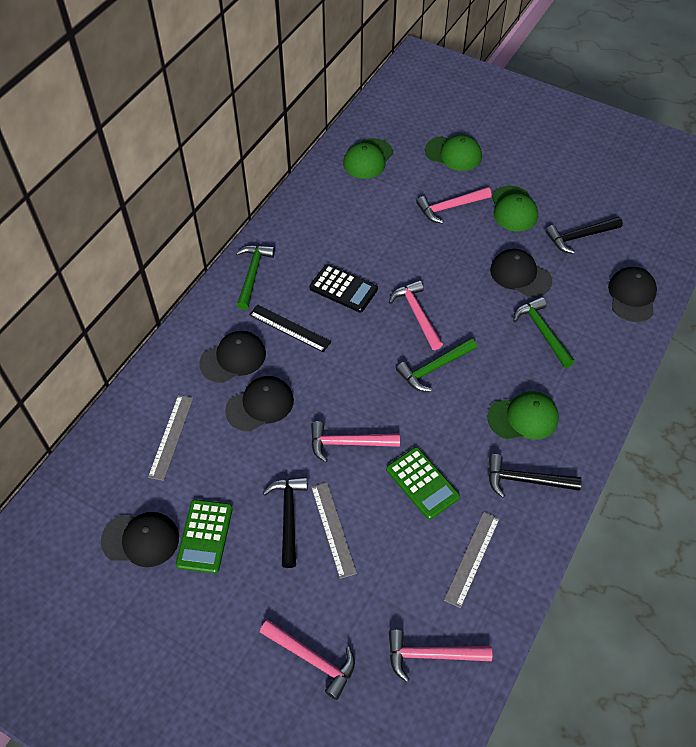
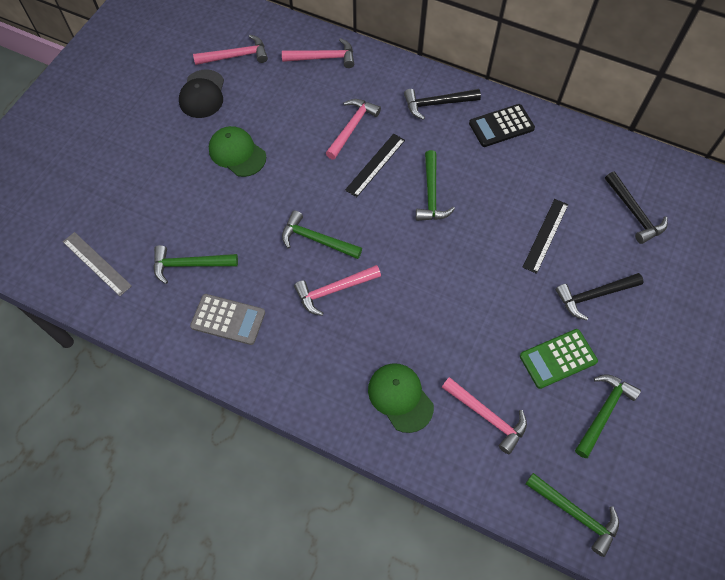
black cap: 5 -> 1
black ruler: 1 -> 2
green calculator: 2 -> 1
green cap: 4 -> 2
green hammer: 3 -> 5
grey calculator: 0 -> 1
grey ruler: 3 -> 1

